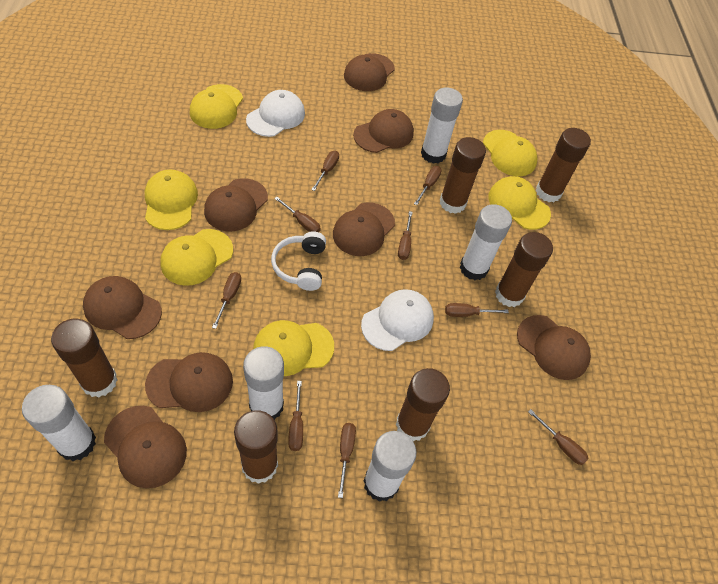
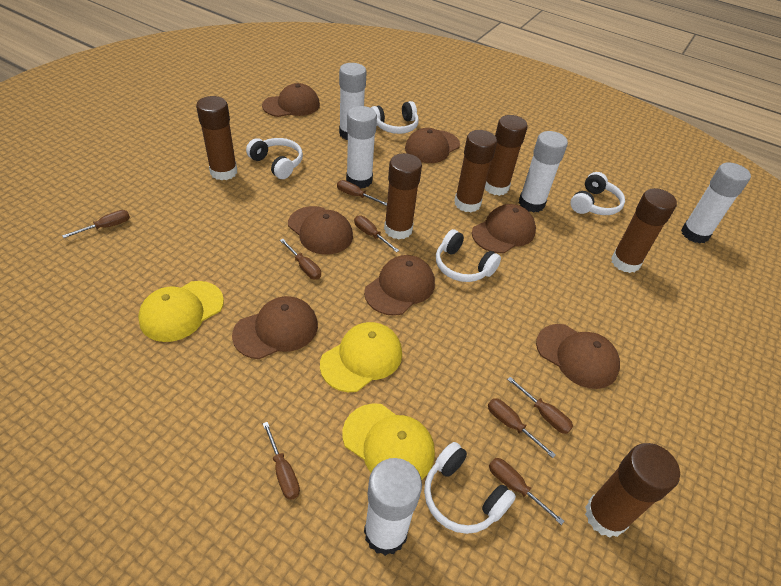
brown cap: 8 -> 7
brown screwdriver: 9 -> 8
white cap: 2 -> 0
white headphones: 1 -> 5
yellow cap: 6 -> 3

